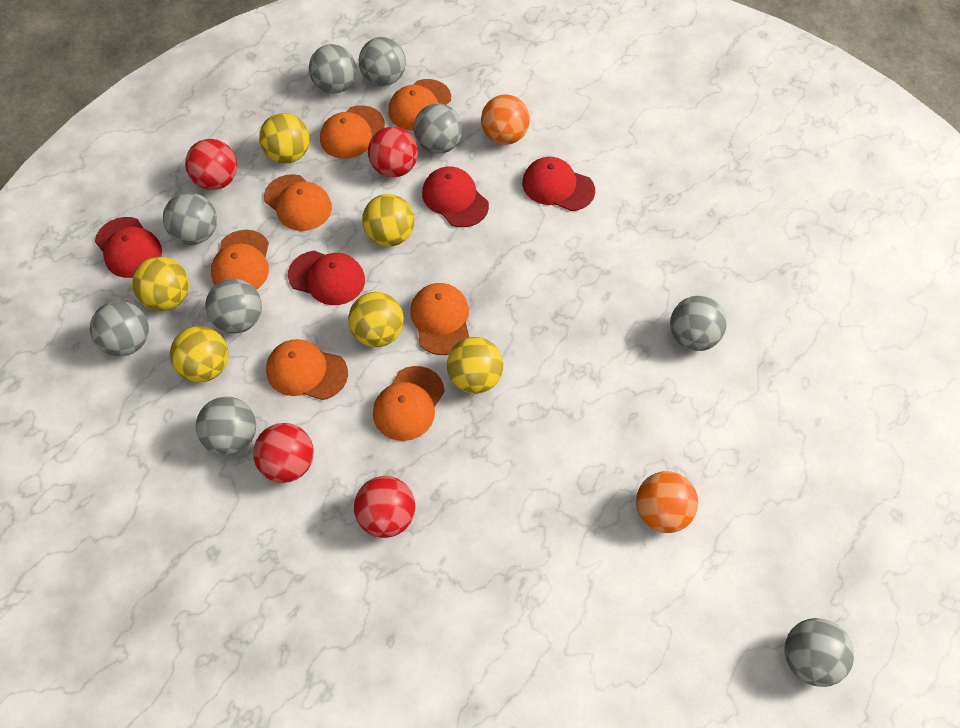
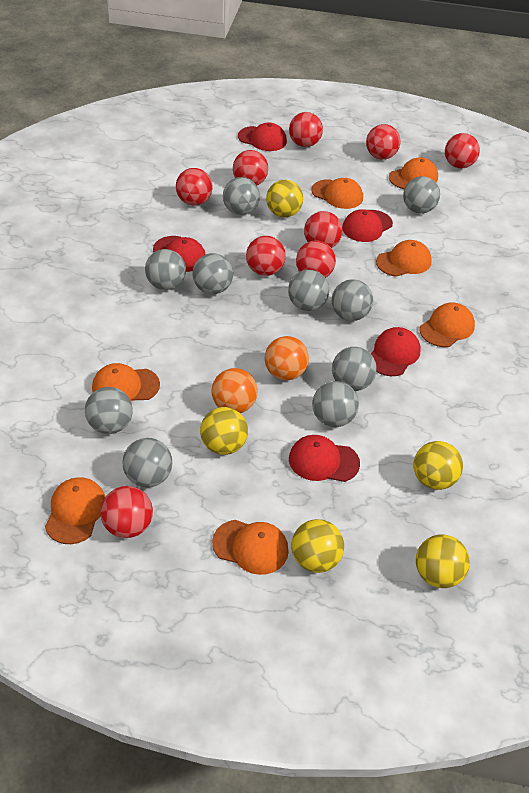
grey ball: 9 -> 10
red ball: 4 -> 9
red cap: 4 -> 5
yellow ball: 6 -> 5

